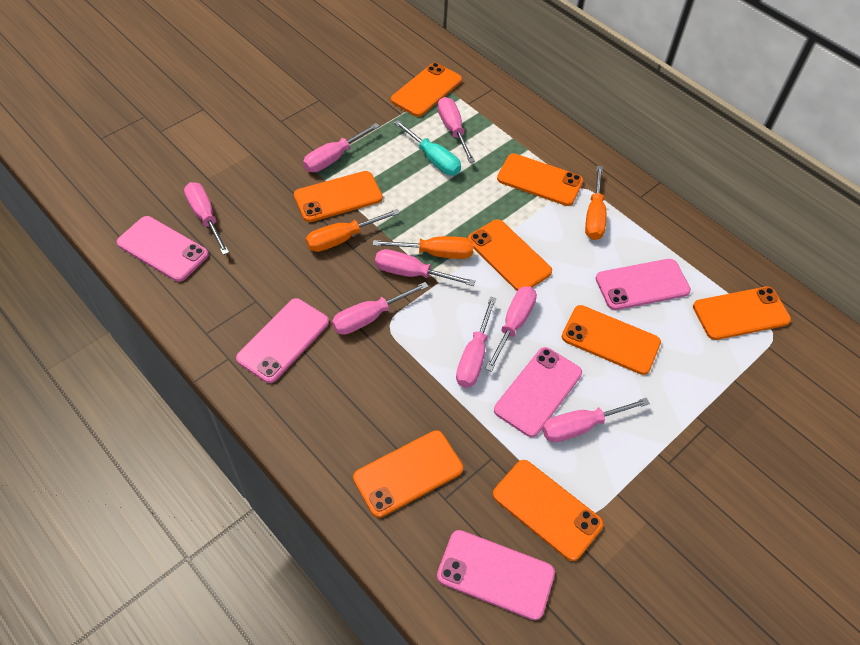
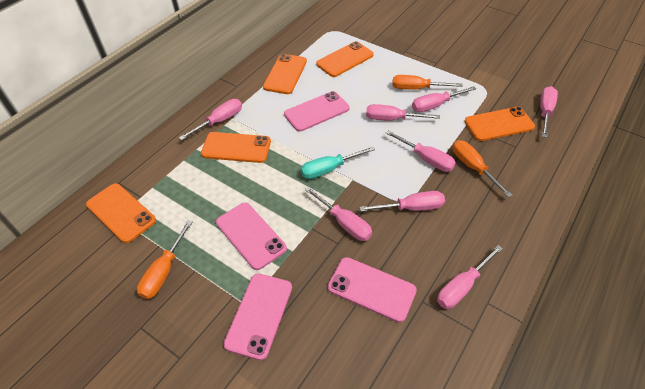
orange phone: 8 -> 5
pink phone: 5 -> 4

